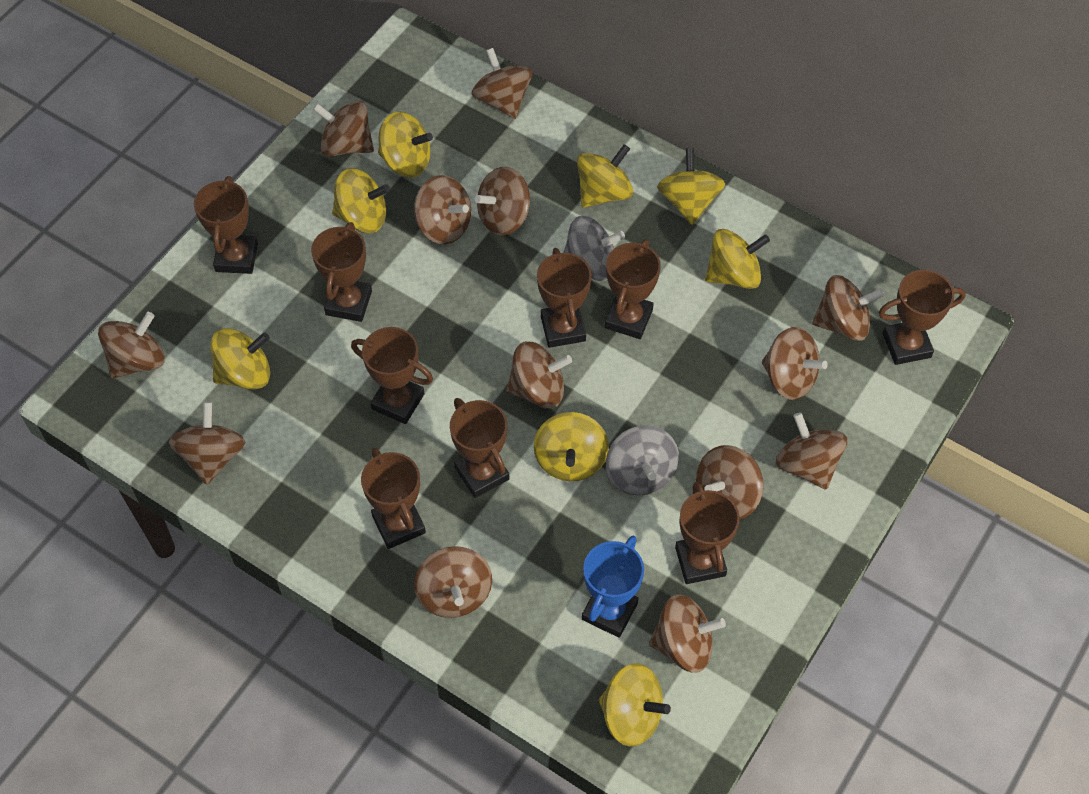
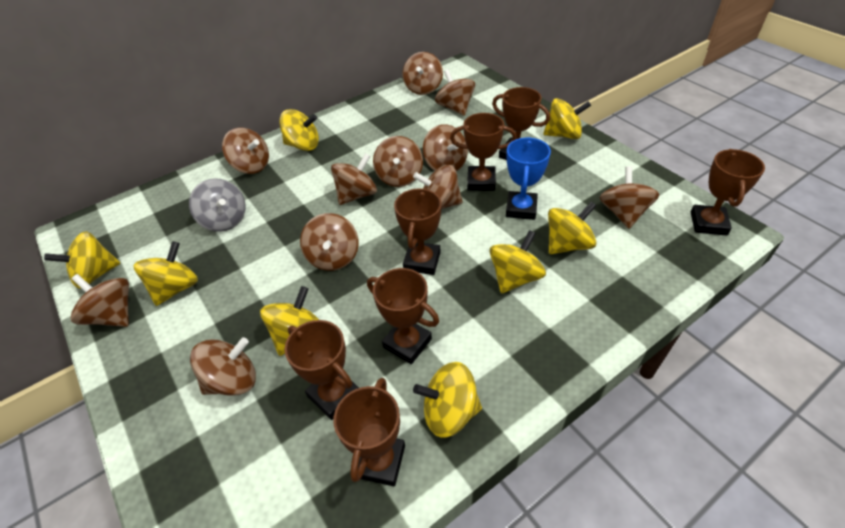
brown spinning top: 13 -> 11
brown trophy: 9 -> 7
grey spinning top: 2 -> 1

